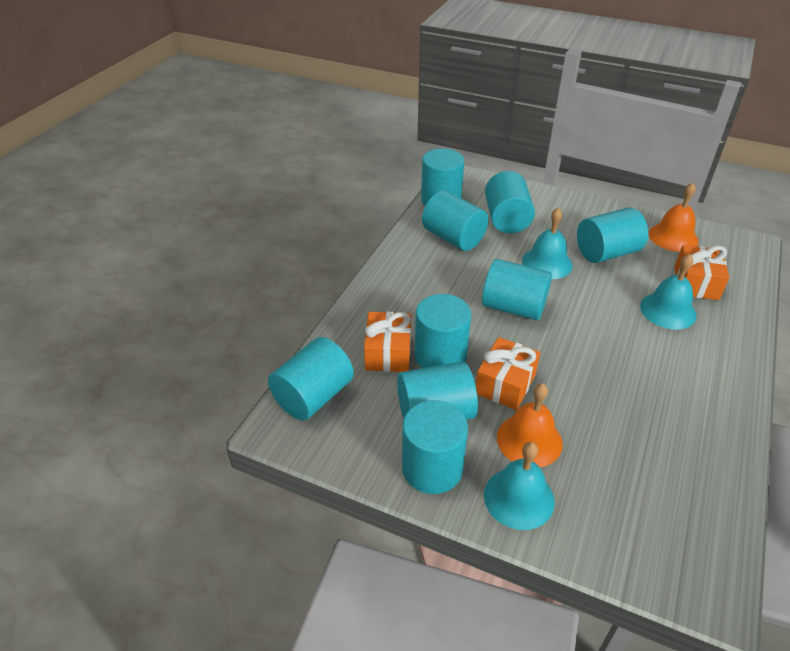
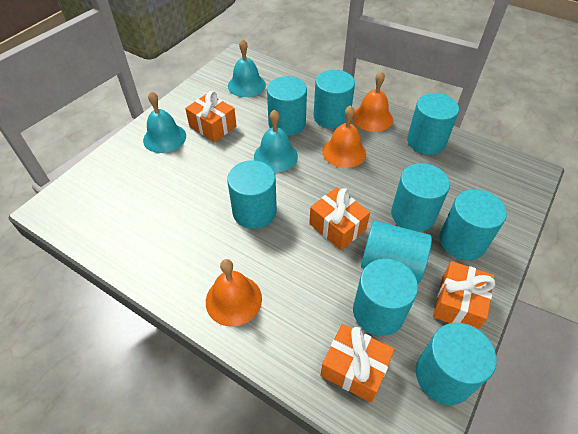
orange bell: 2 -> 3
orange gift: 3 -> 4

